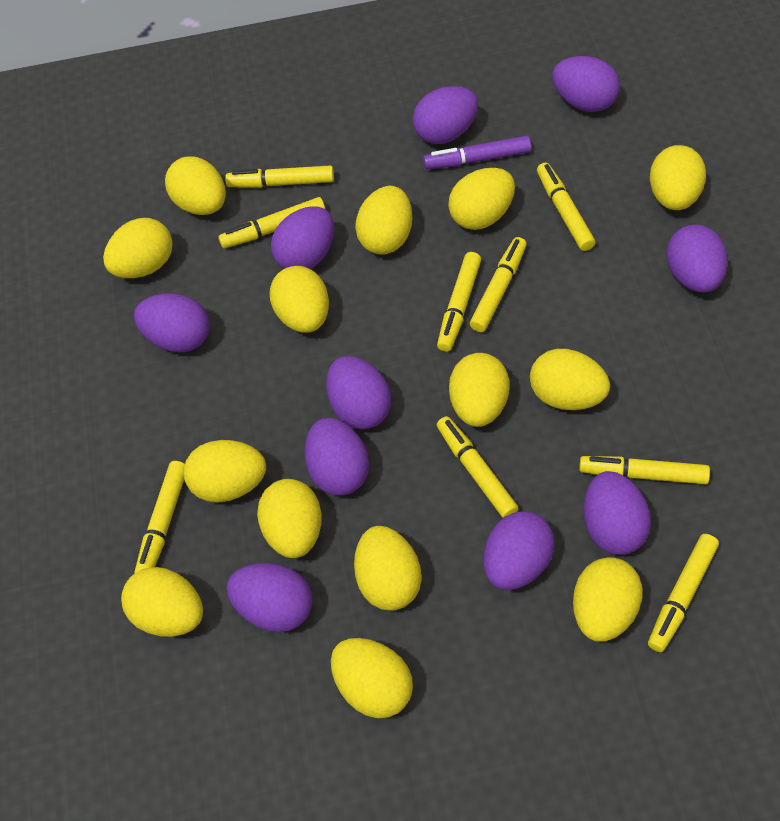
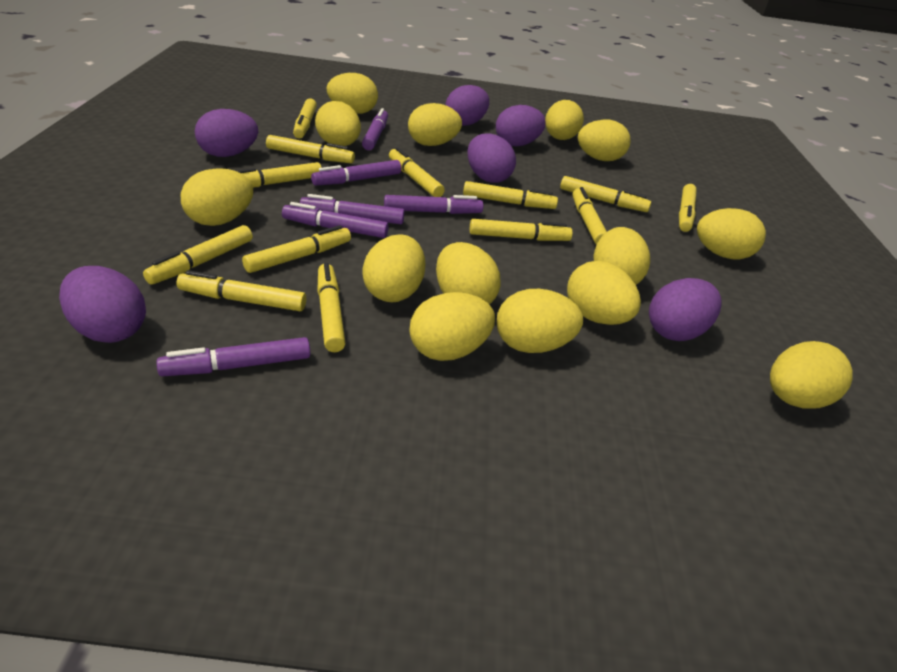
purple egg: 10 -> 6
purple marker: 1 -> 6
yellow marker: 9 -> 13

